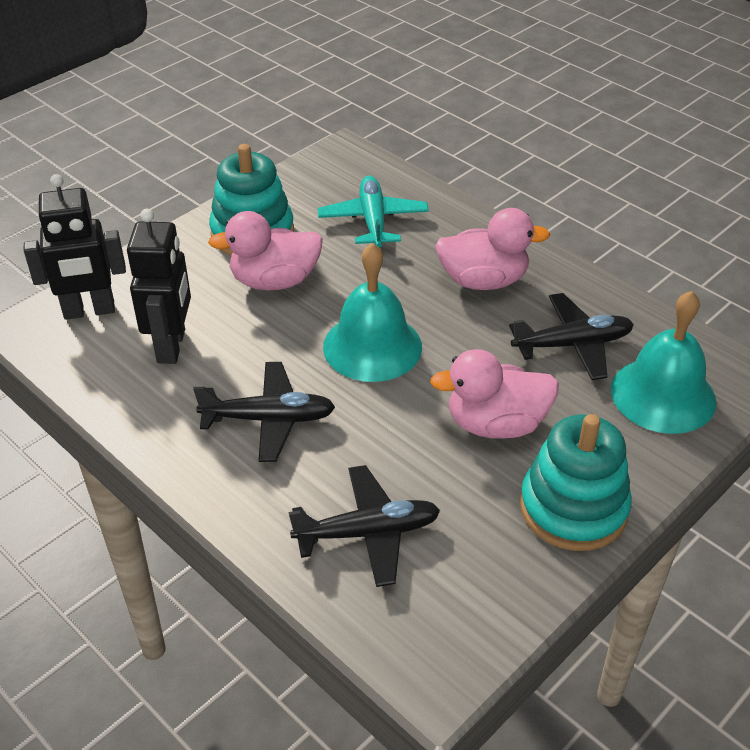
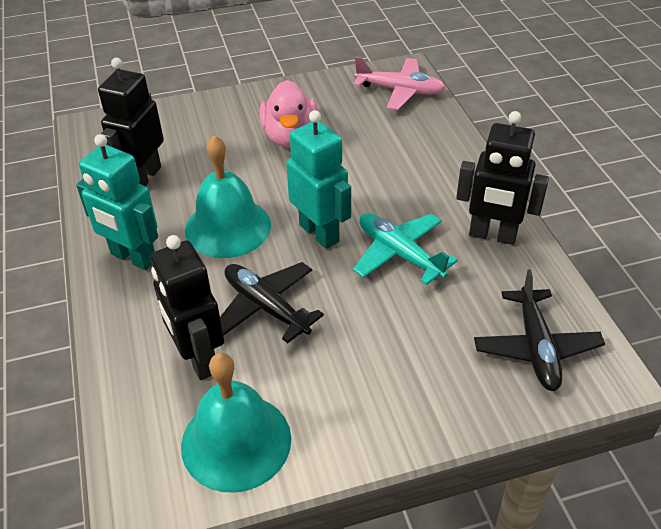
black plane: 3 -> 2
black robot: 2 -> 3
pink duck: 3 -> 1
pink plane: 0 -> 1
turquoise robot: 0 -> 2
turquoise stacking toy: 2 -> 0

